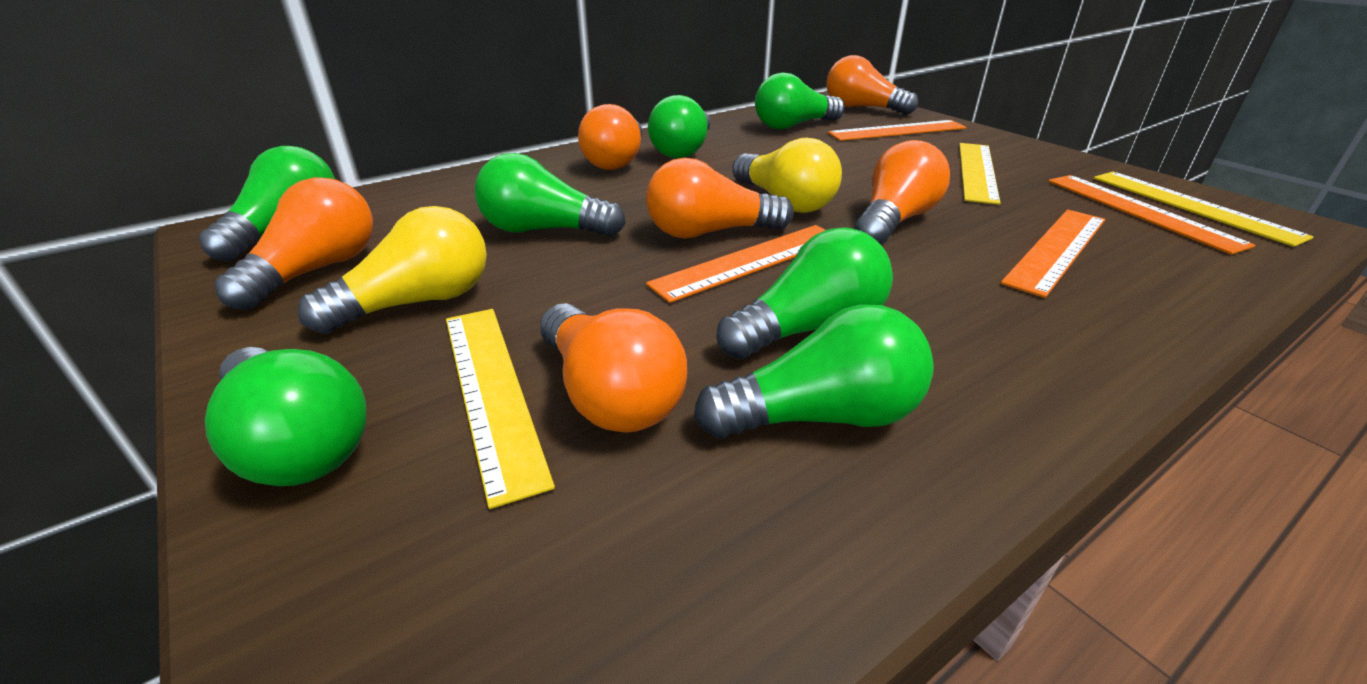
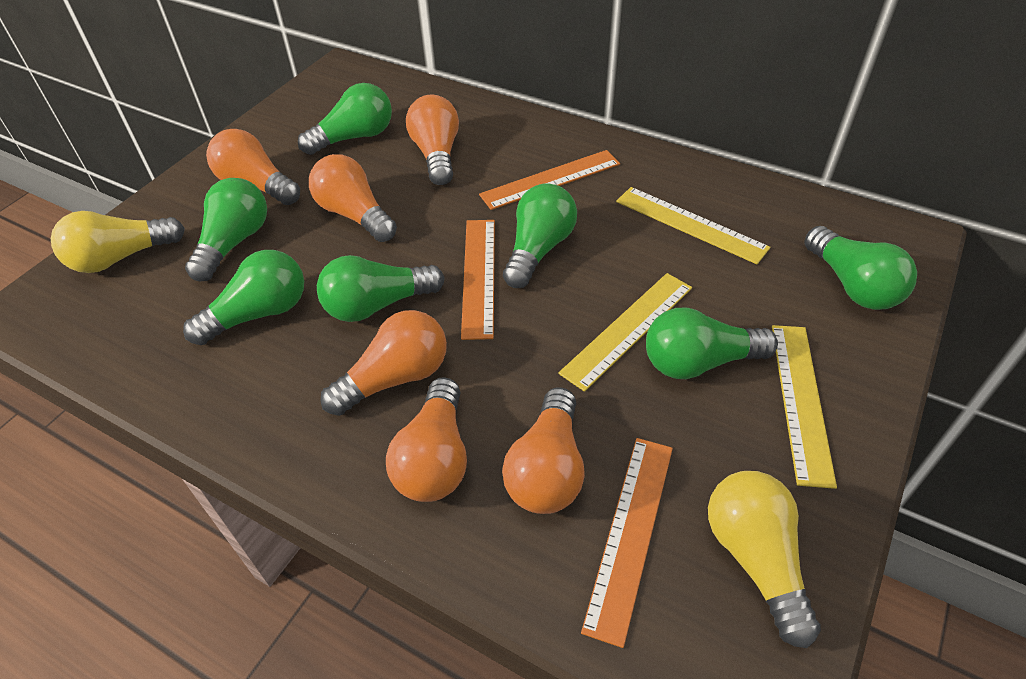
orange ruler: 4 -> 3

